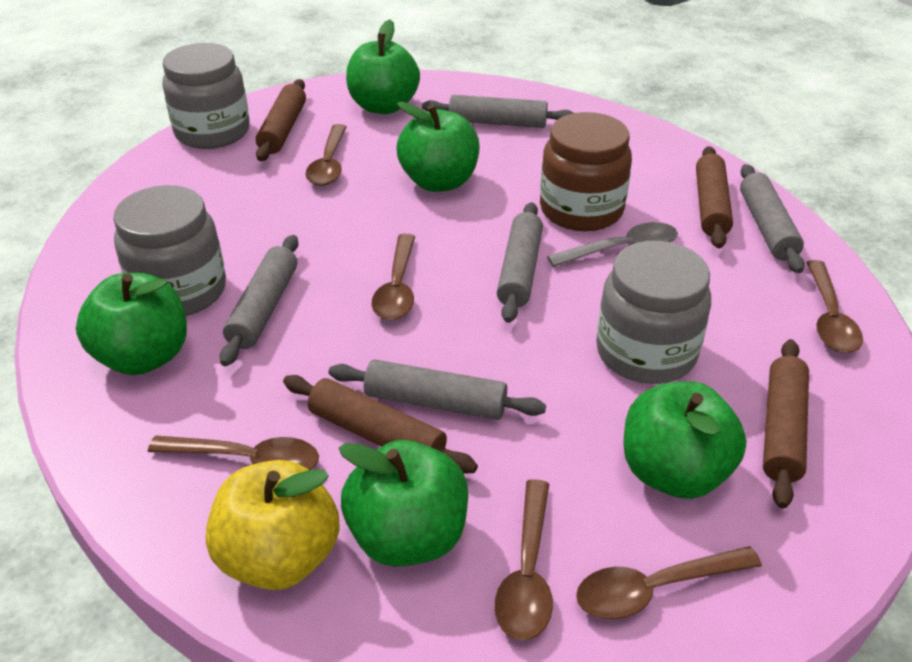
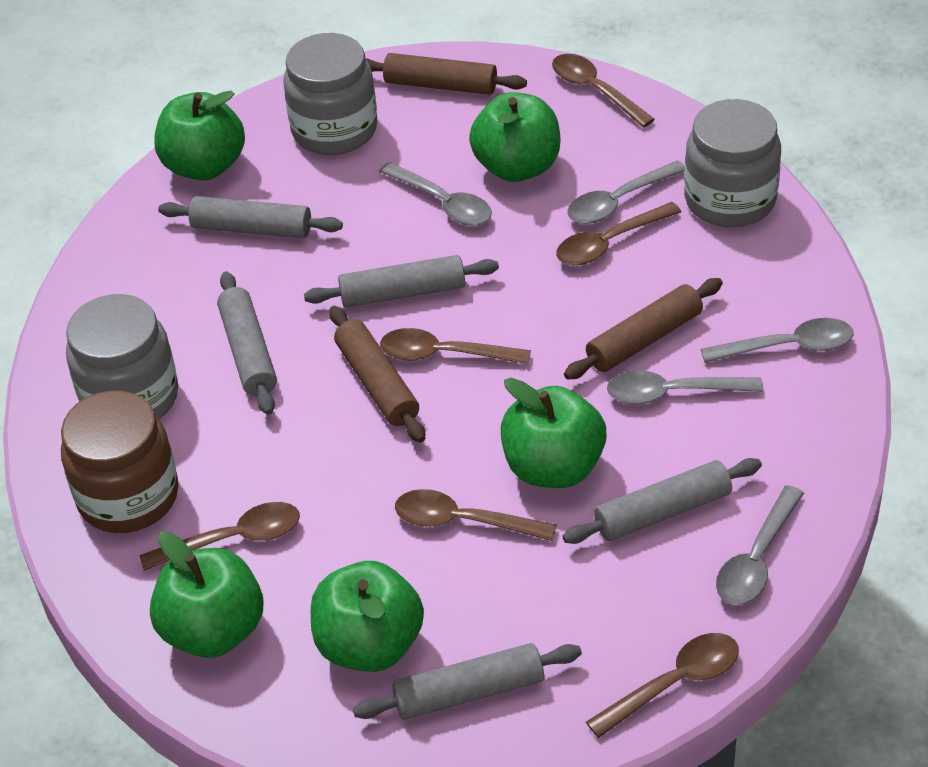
brown rolling pin: 4 -> 3
grey spoon: 1 -> 5
yellow apple: 1 -> 0

